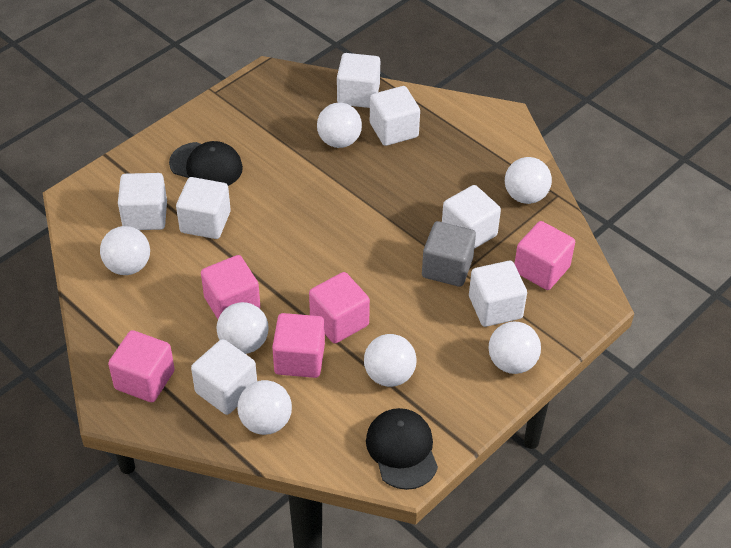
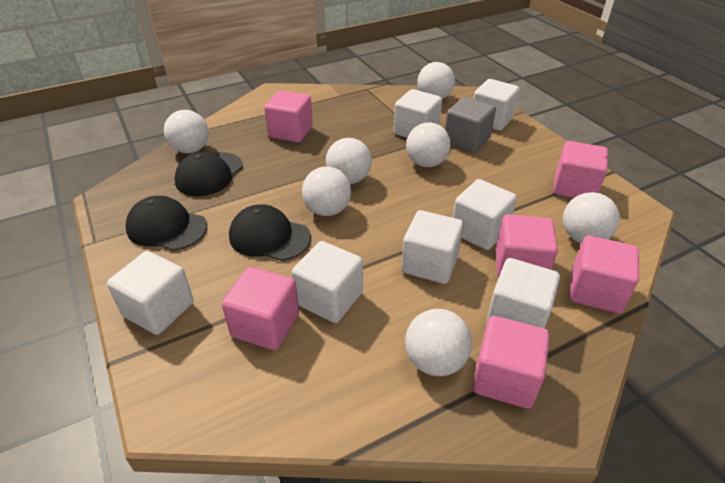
black cap: 2 -> 3
pink cube: 5 -> 6

